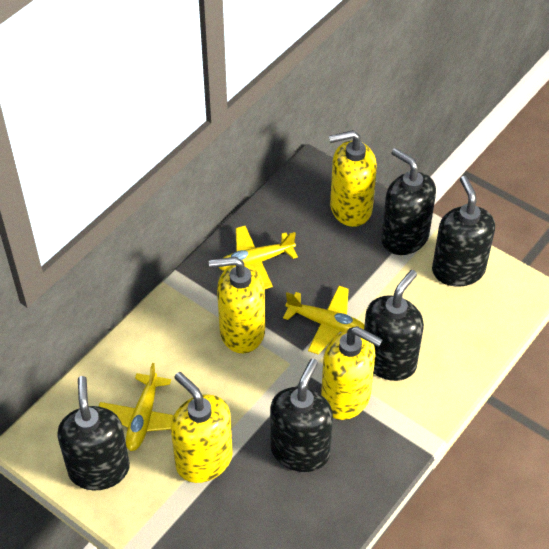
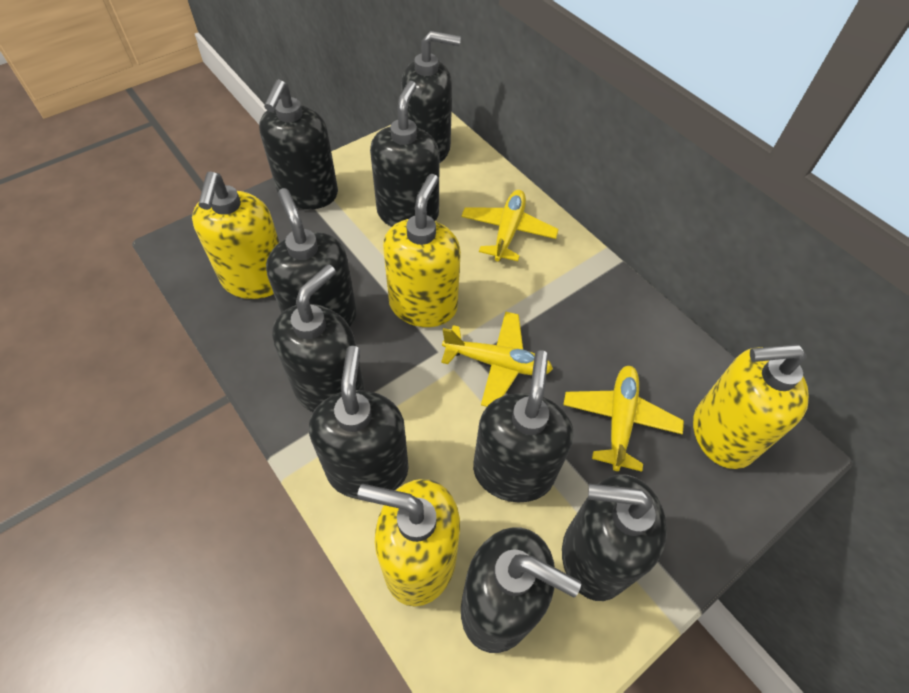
black soap dispenser: 5 -> 9

